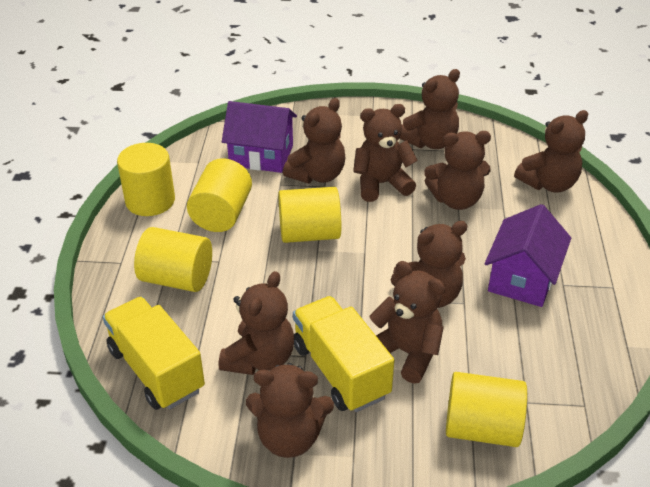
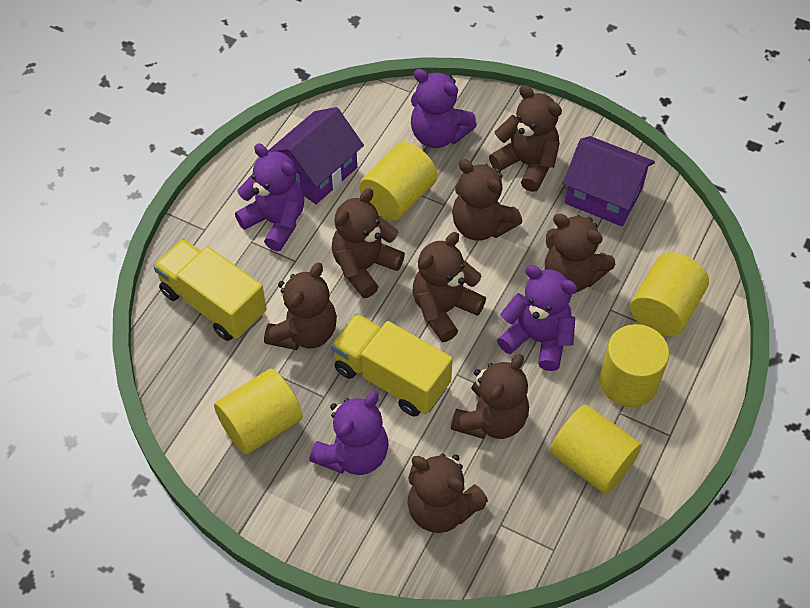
brown teddy bear: 9 -> 8
purple teddy bear: 0 -> 4

